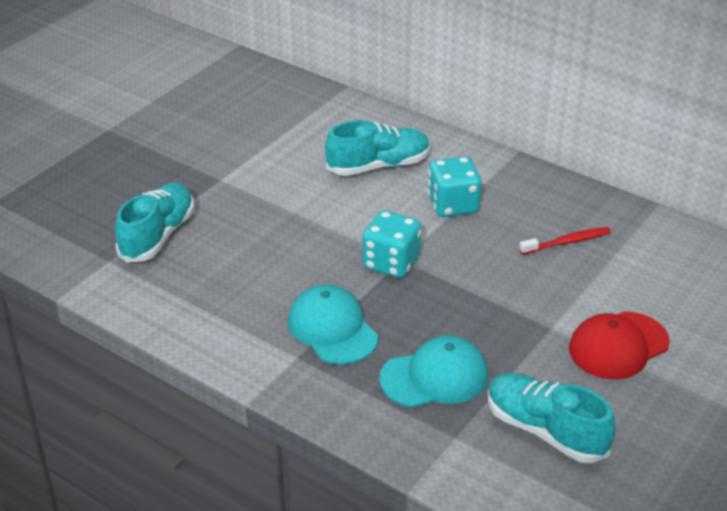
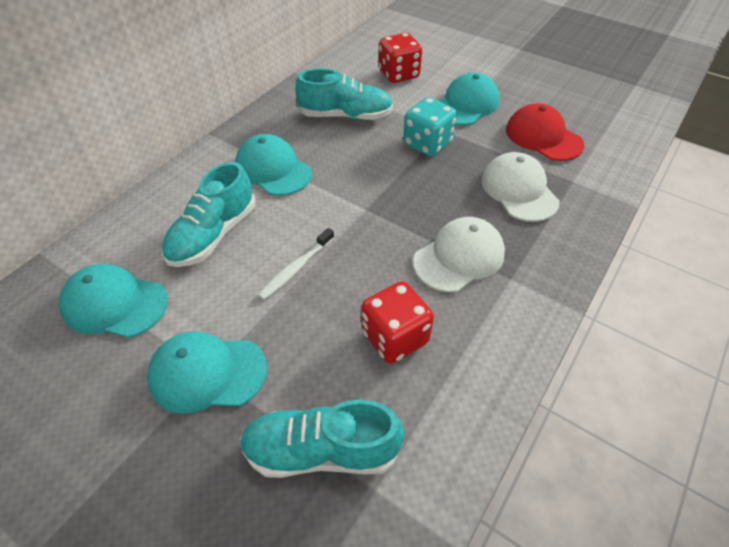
red dice: 0 -> 2
red toothbrush: 1 -> 0
turquoise cap: 2 -> 4
turquoise dice: 2 -> 1
white cap: 0 -> 2
white toothbrush: 0 -> 1

